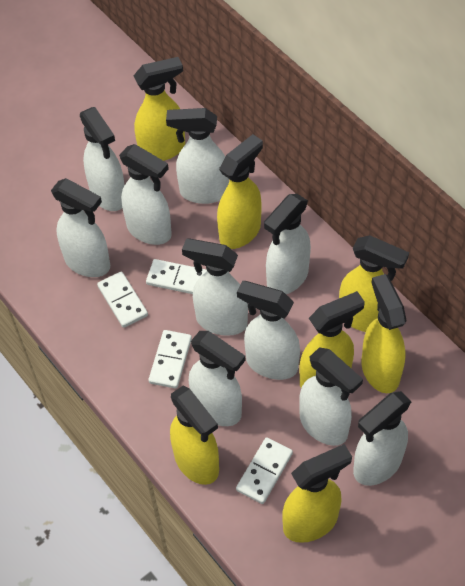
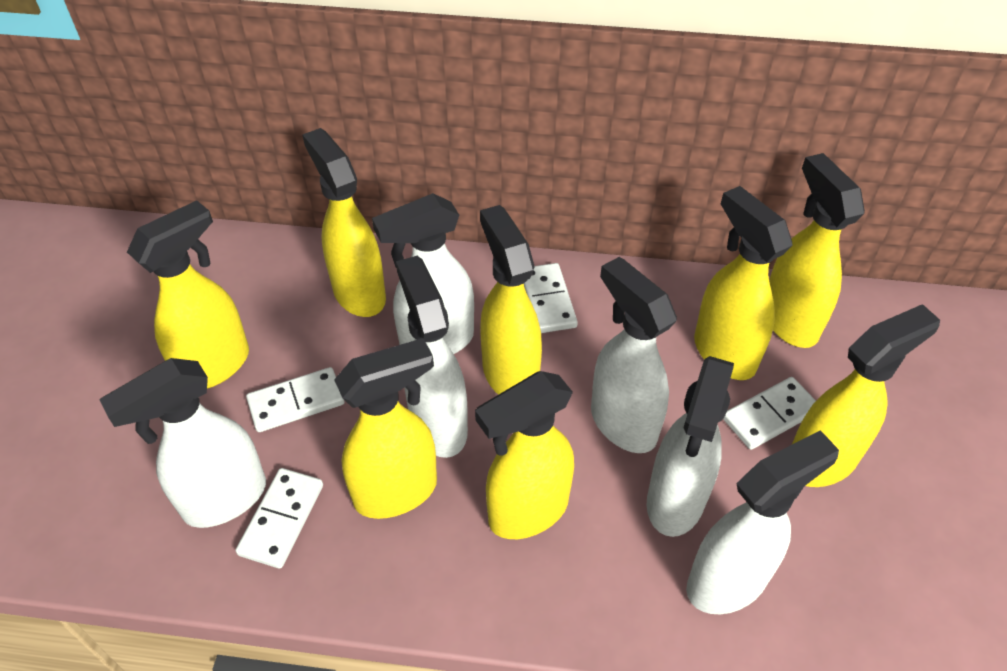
white spray bottle: 10 -> 6
yellow spray bottle: 7 -> 8

